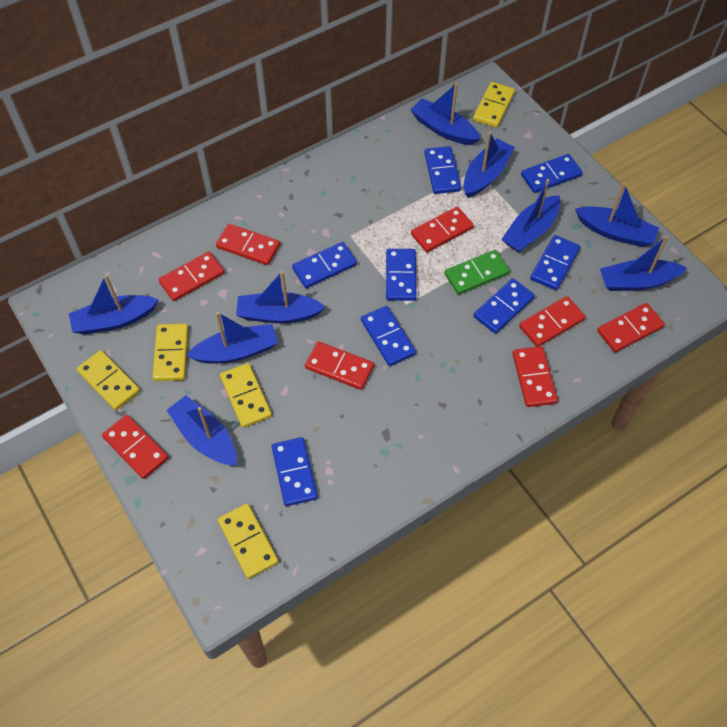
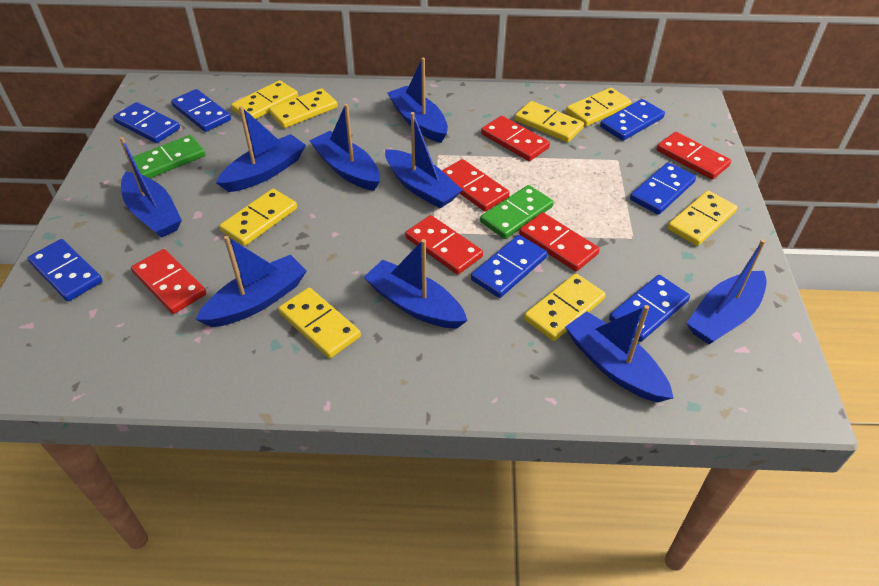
blue domino: 8 -> 7
green domino: 1 -> 2
red domino: 8 -> 6
yellow domino: 5 -> 8

